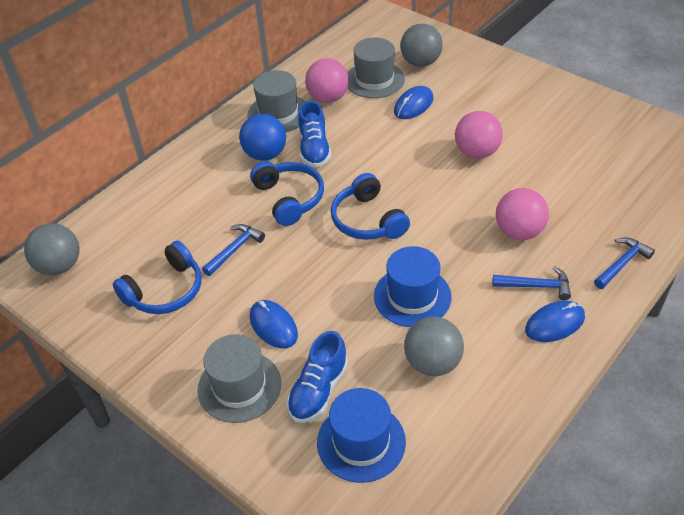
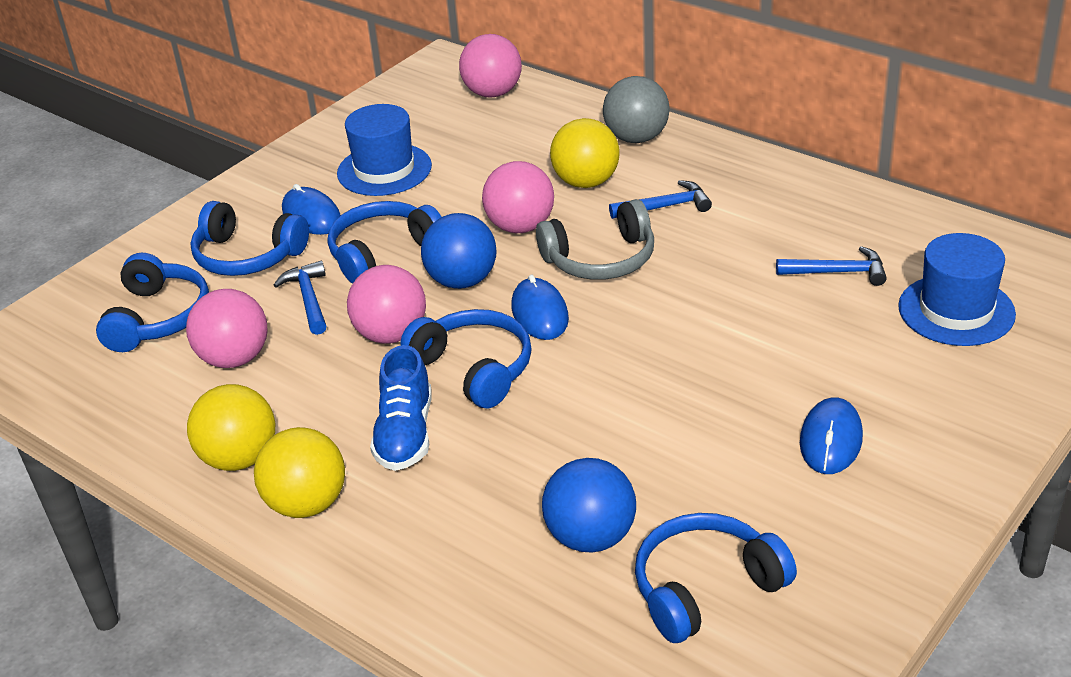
blue ball: 1 -> 2
blue headphones: 3 -> 5
blue shoe: 2 -> 1
grey ball: 3 -> 1
grey hat: 3 -> 0
grey headphones: 0 -> 1
pink ball: 3 -> 4
yellow ball: 0 -> 3

